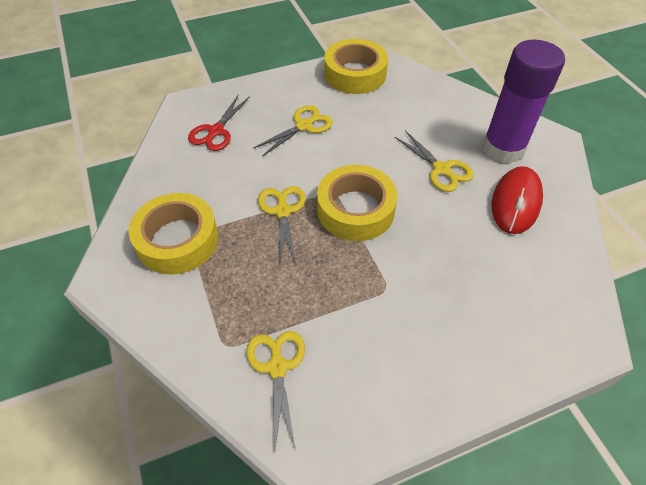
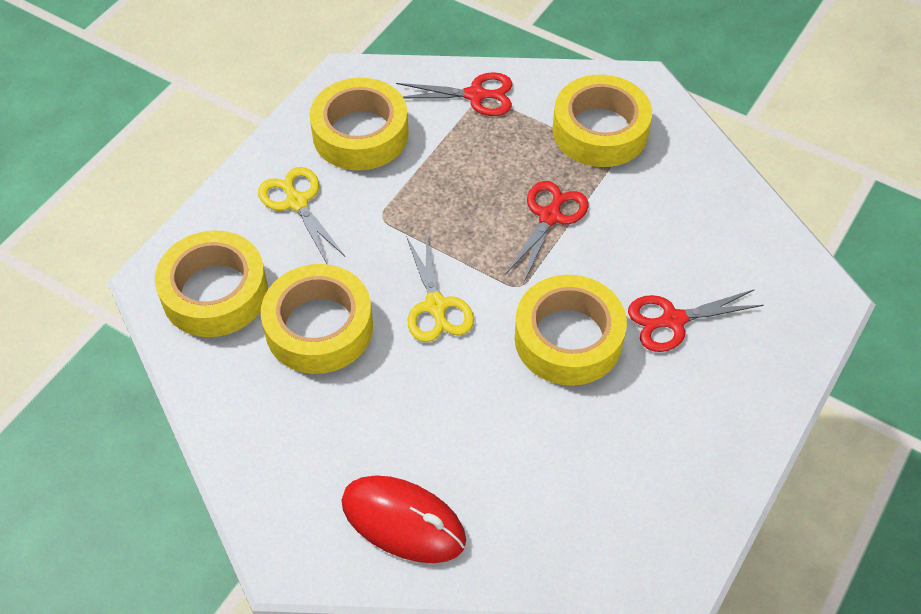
purple glue stick: 1 -> 0
red scissors: 1 -> 3
yellow scissors: 4 -> 2
yellow tape: 3 -> 5

